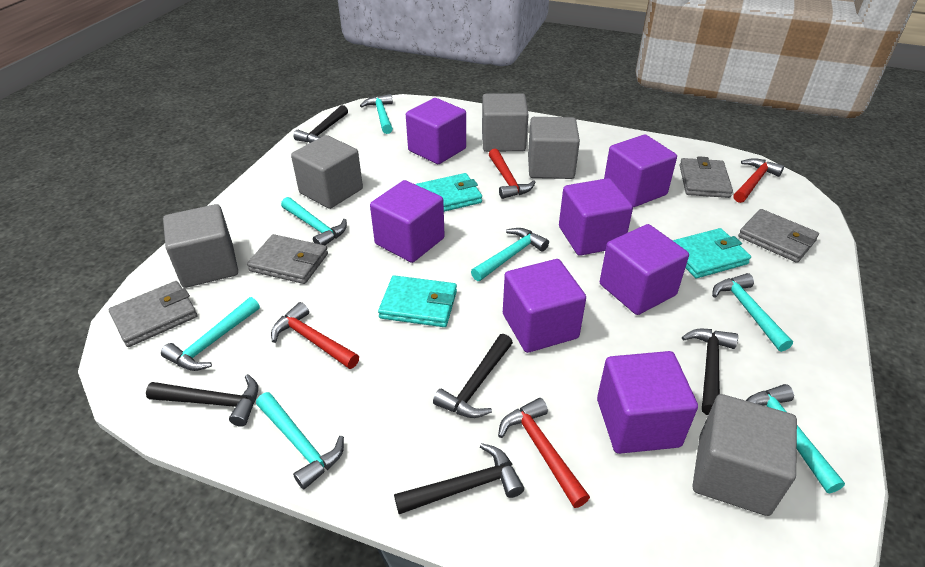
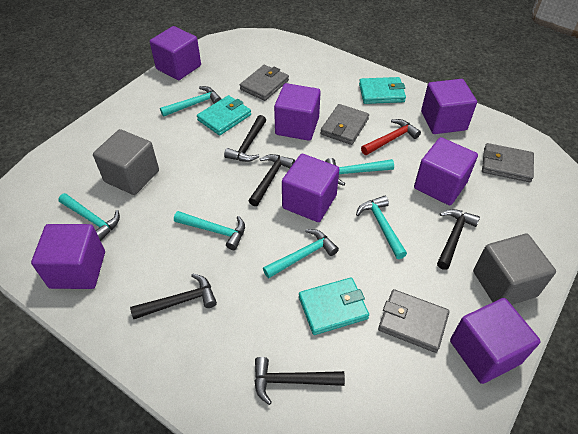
grey cube: 5 -> 2
red hammer: 4 -> 1
turquoise hammer: 7 -> 6

